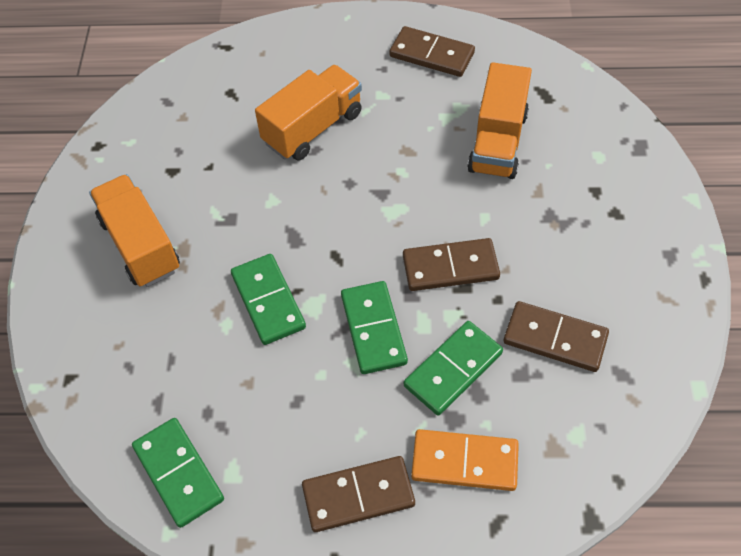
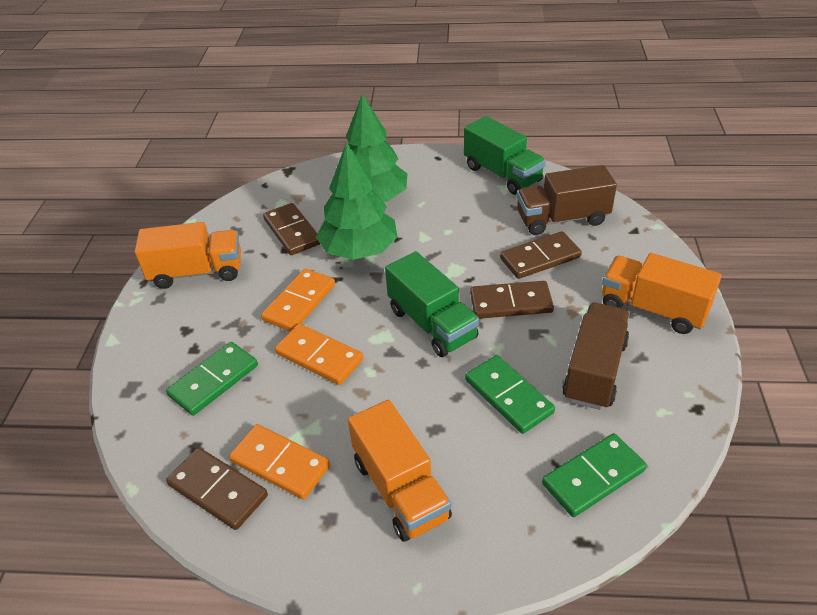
brown truck: 0 -> 2
green domino: 4 -> 3
green tree: 0 -> 2
green truck: 0 -> 2
orange domino: 1 -> 3

